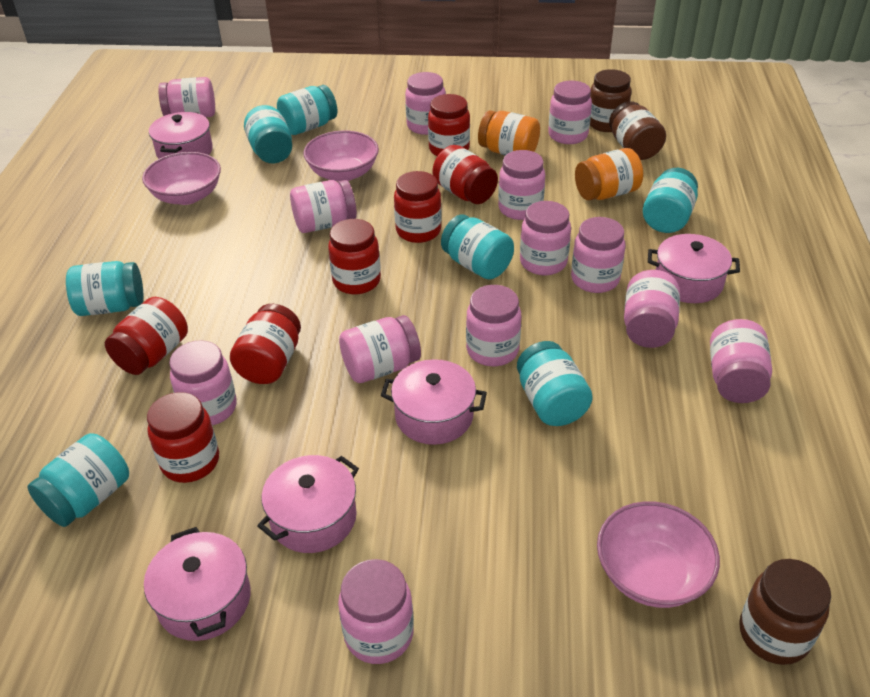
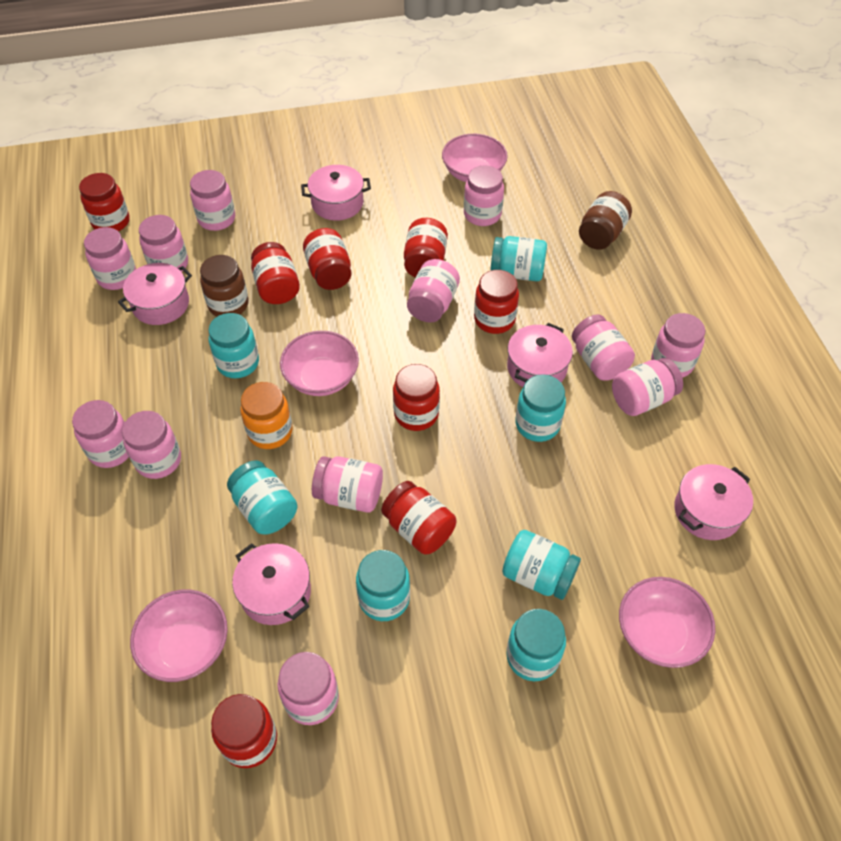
brown jar: 3 -> 2
orange jar: 2 -> 1
pink bowl: 3 -> 4
pink jar: 13 -> 12
red jar: 7 -> 8

